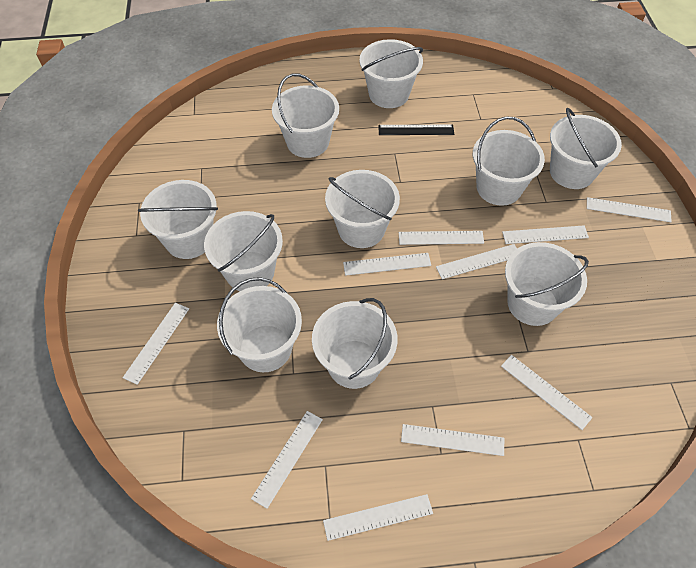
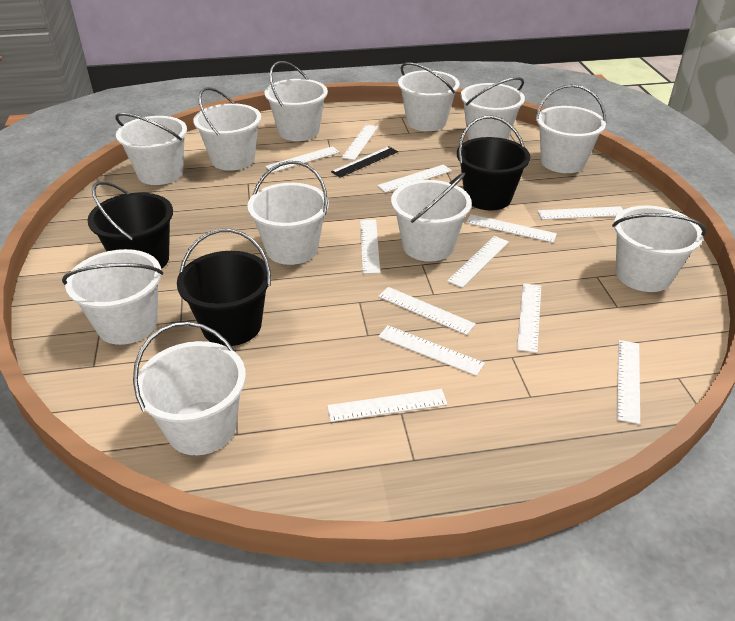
black bucket: 0 -> 3
white bucket: 10 -> 11
white ruler: 10 -> 12

